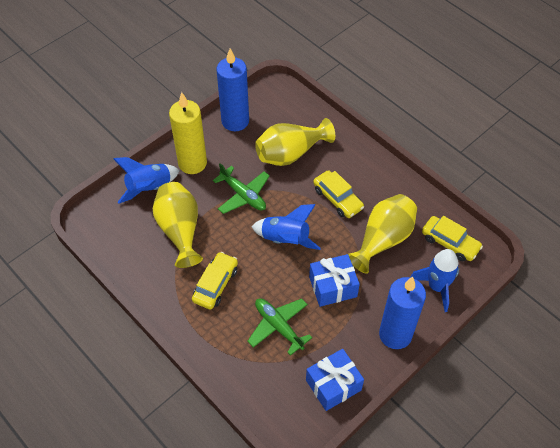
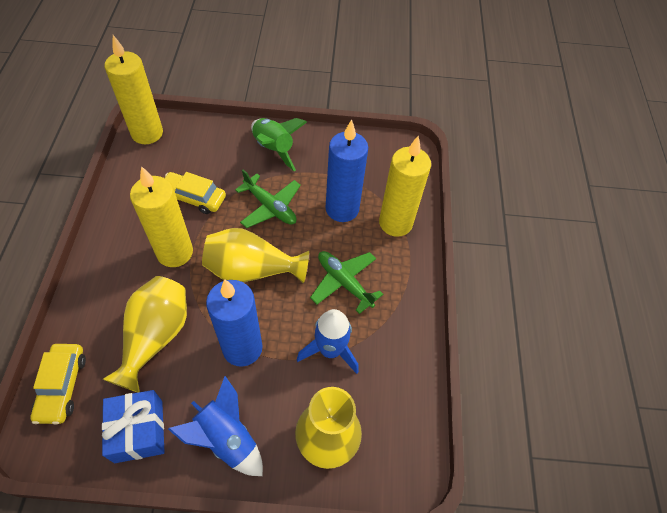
blue gift: 2 -> 1
blue rocket: 3 -> 2
green rocket: 0 -> 1
yellow candle: 1 -> 3
yellow car: 3 -> 2

